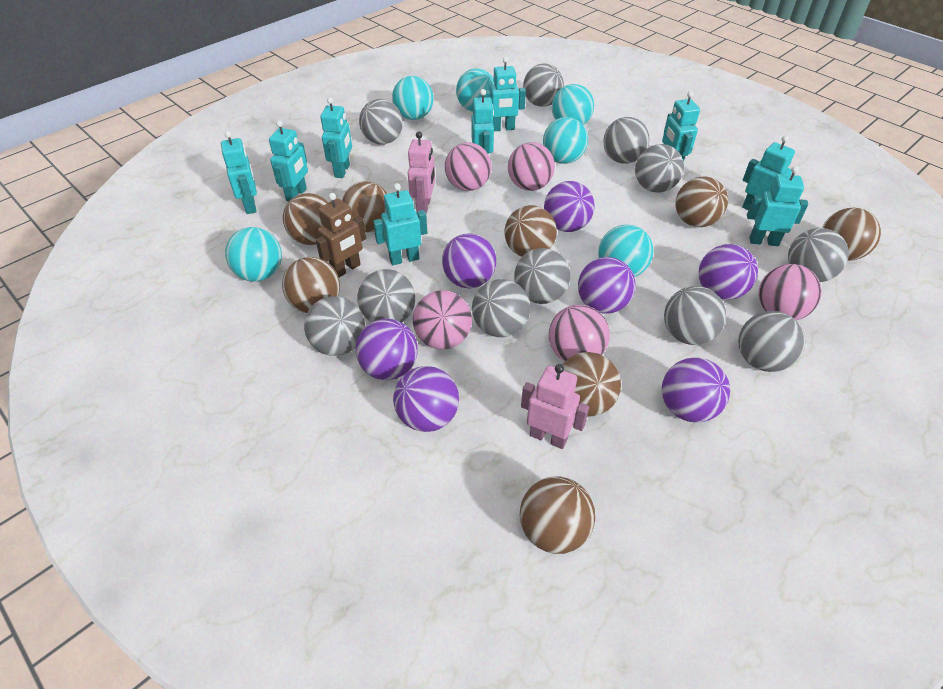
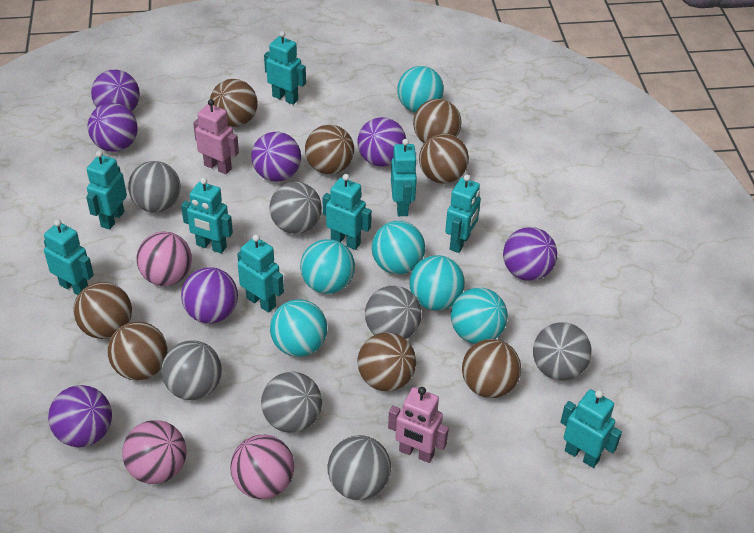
brown robot: 1 -> 0
grey ball: 11 -> 7
pink ball: 5 -> 3

